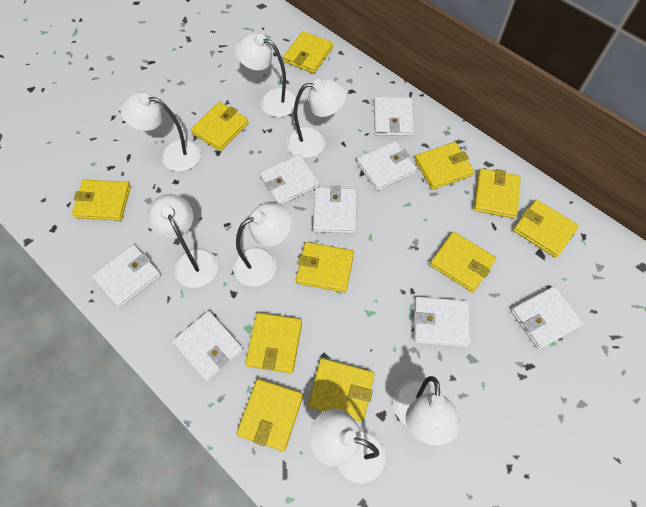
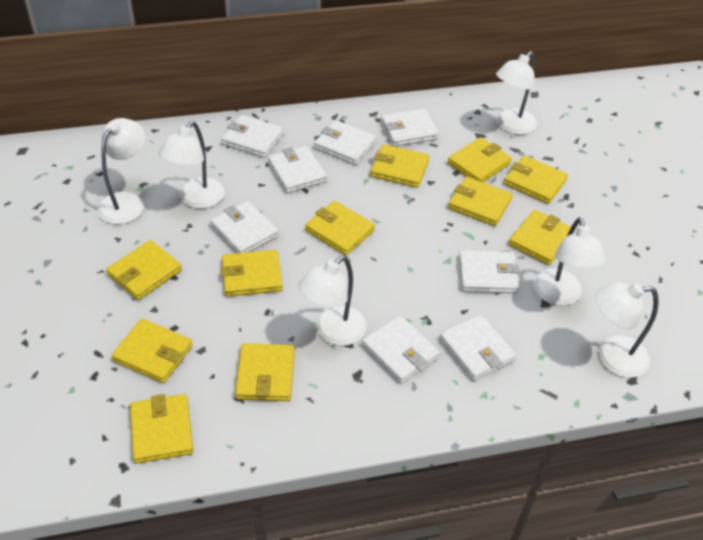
white lamp: 7 -> 6

